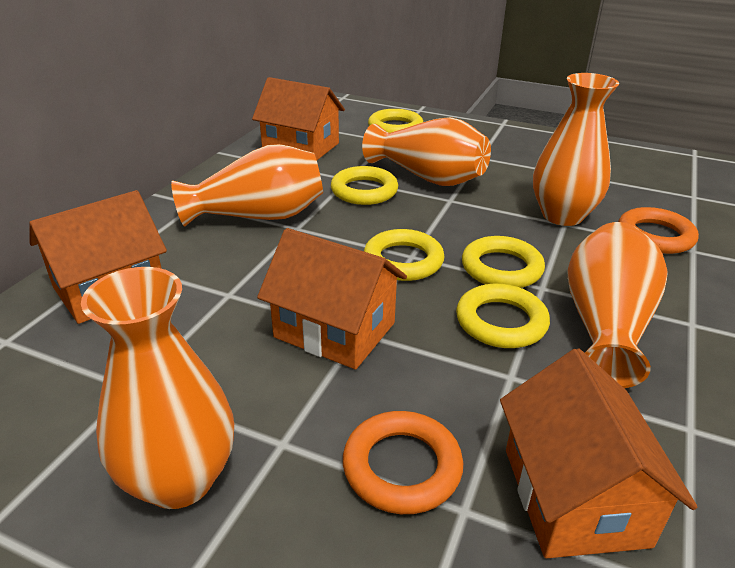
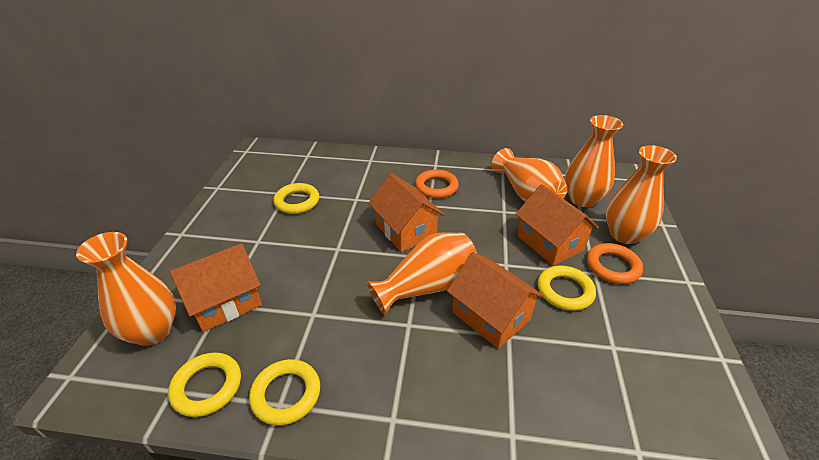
yellow ring: 5 -> 4

